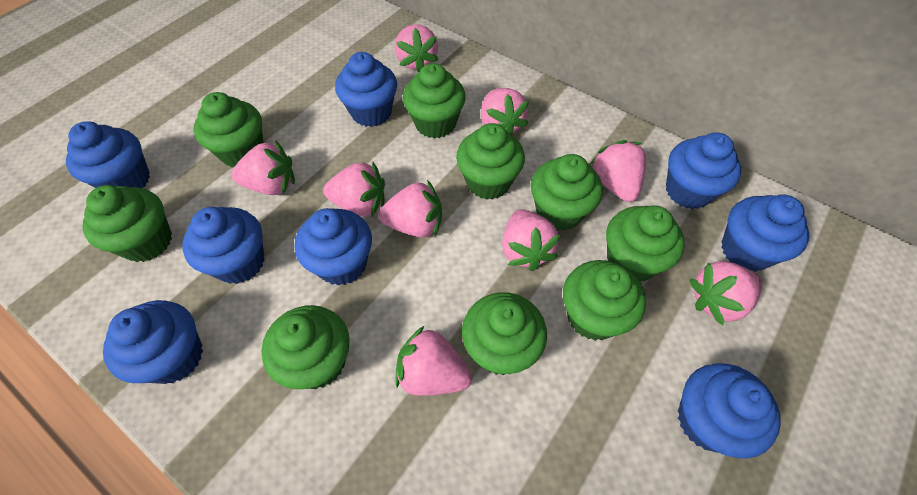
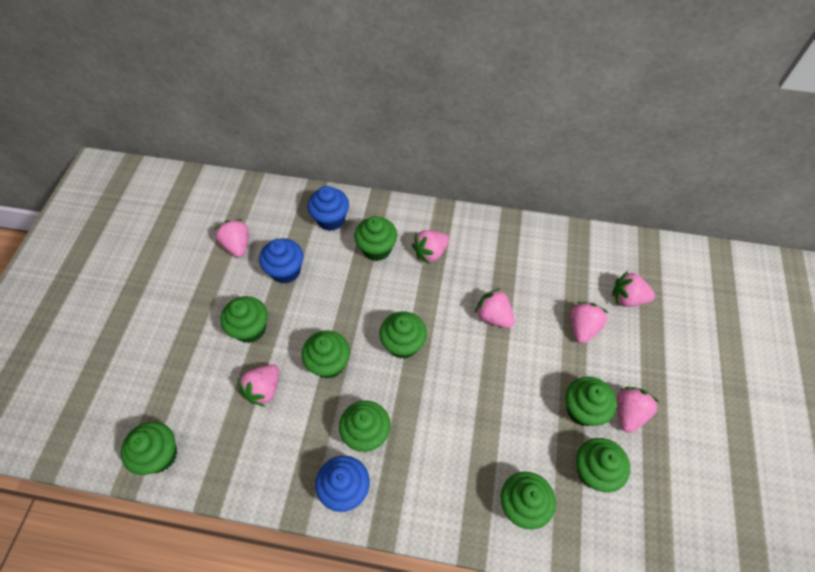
blue cupcake: 8 -> 3
pink strawberry: 9 -> 7

